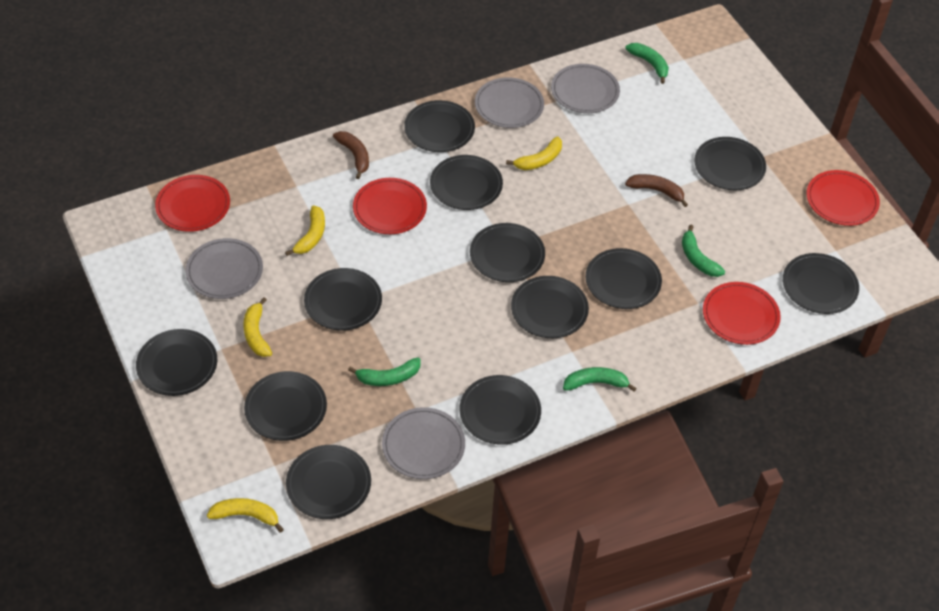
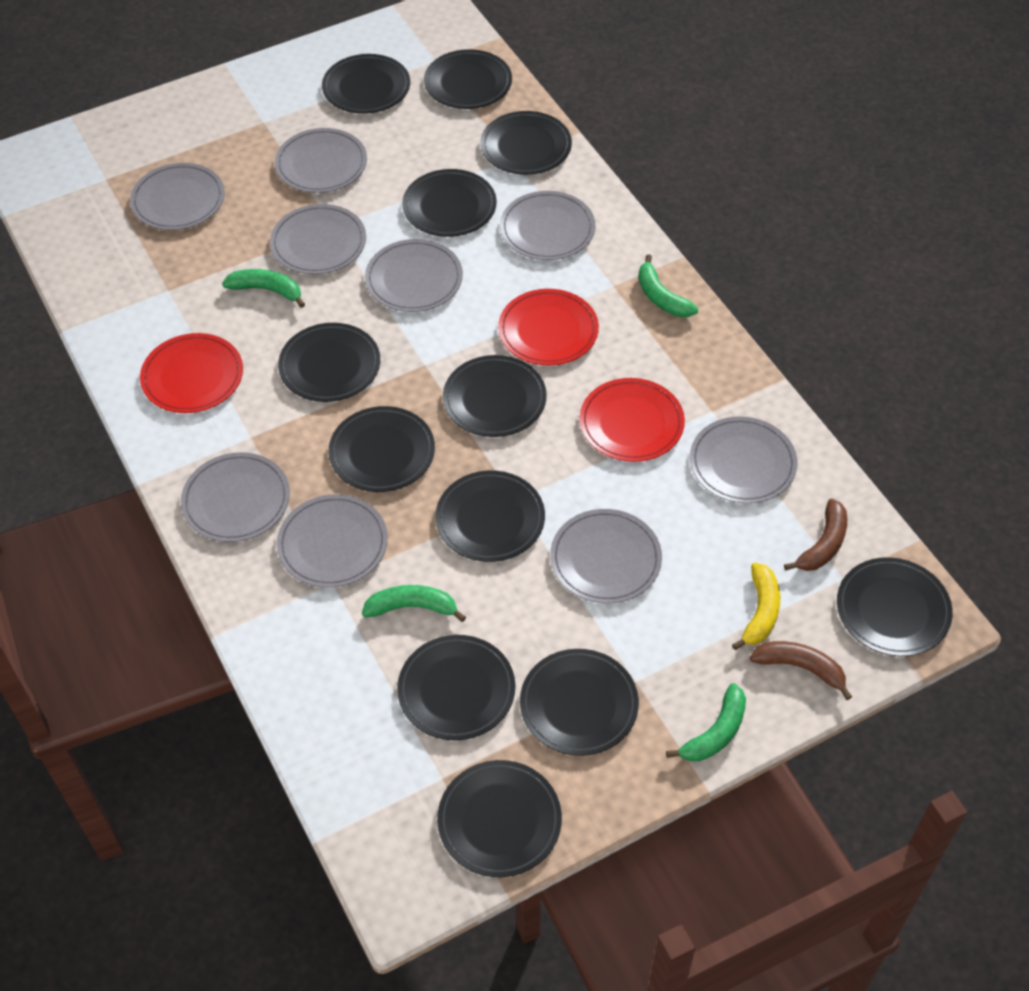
grey plate: 4 -> 9
red plate: 4 -> 3
yellow banana: 4 -> 1

